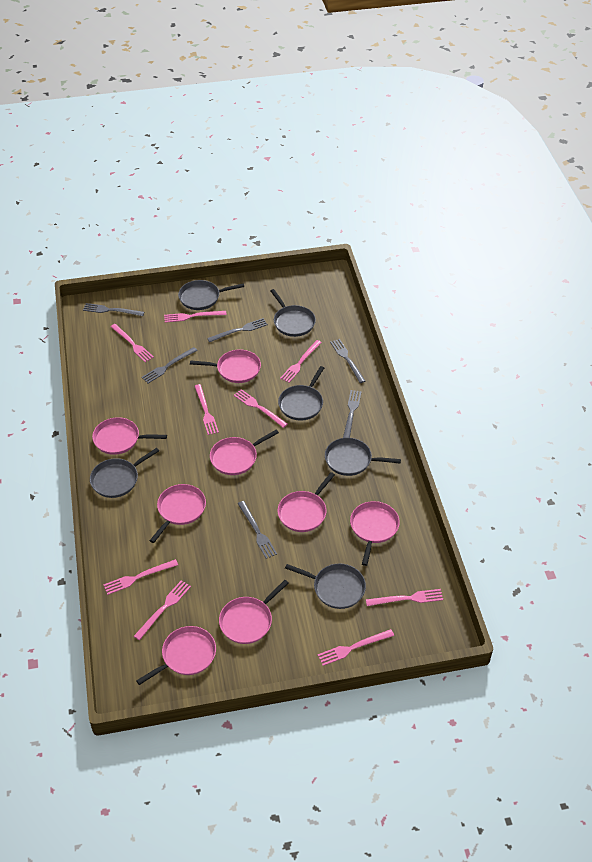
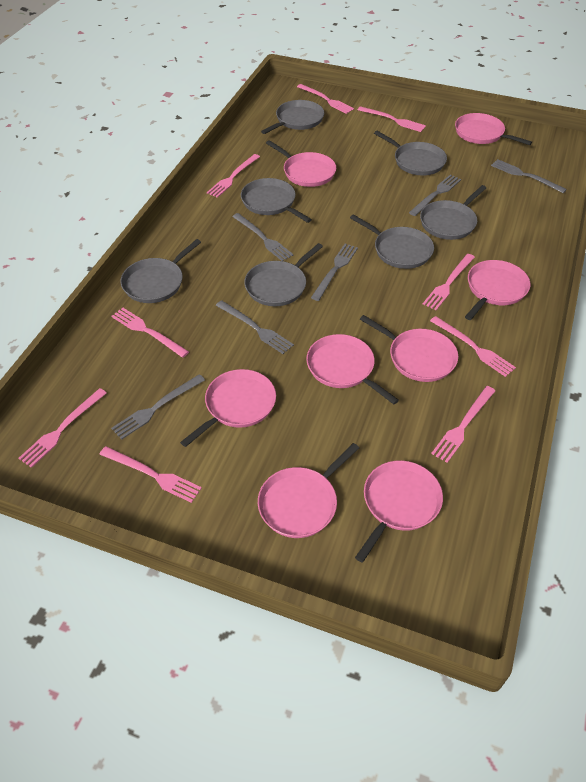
grey pan: 6 -> 7

